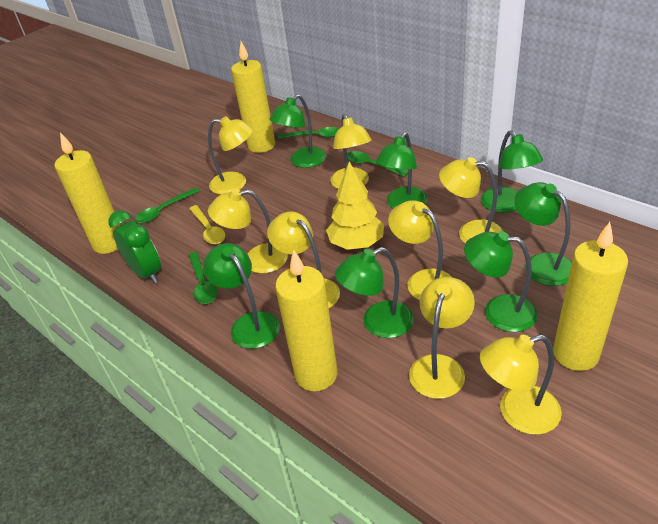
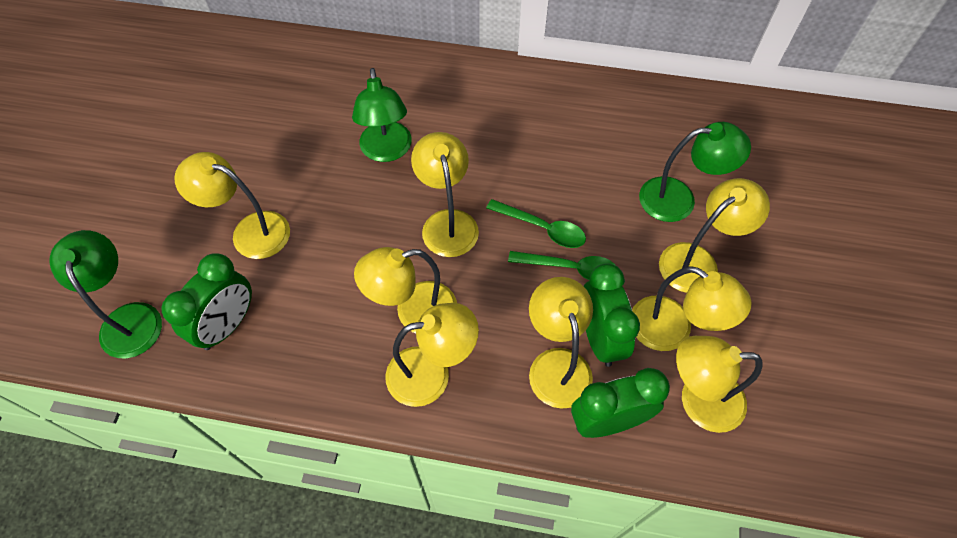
green clock: 1 -> 3
green lamp: 7 -> 3
green spoon: 4 -> 2
yellow candle: 4 -> 0
yellow spoon: 1 -> 0
yellow tree: 1 -> 0

